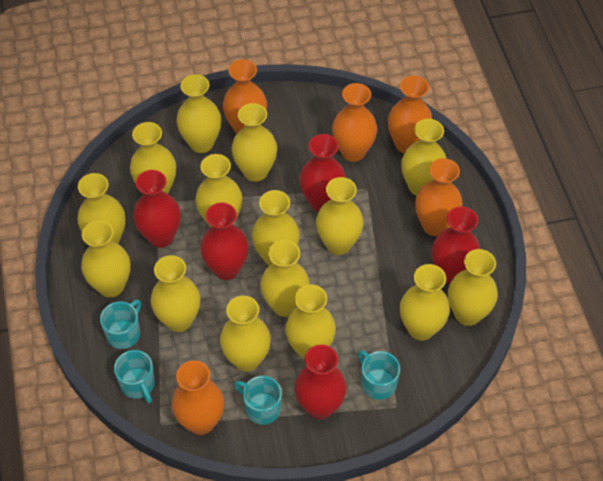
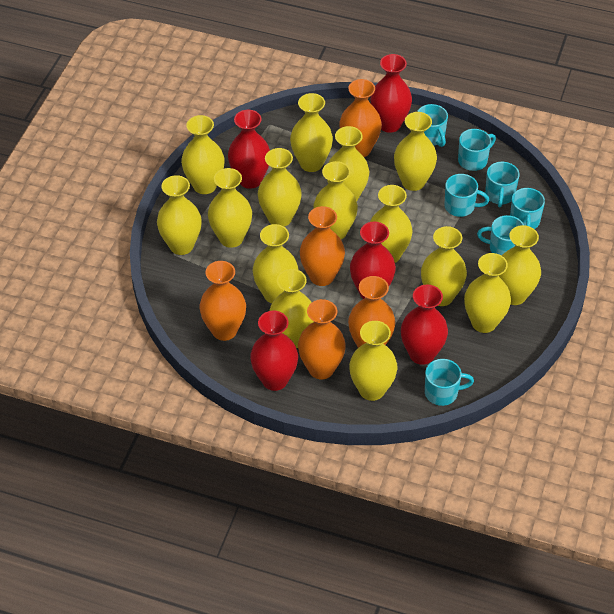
turquoise mug: 4 -> 7

